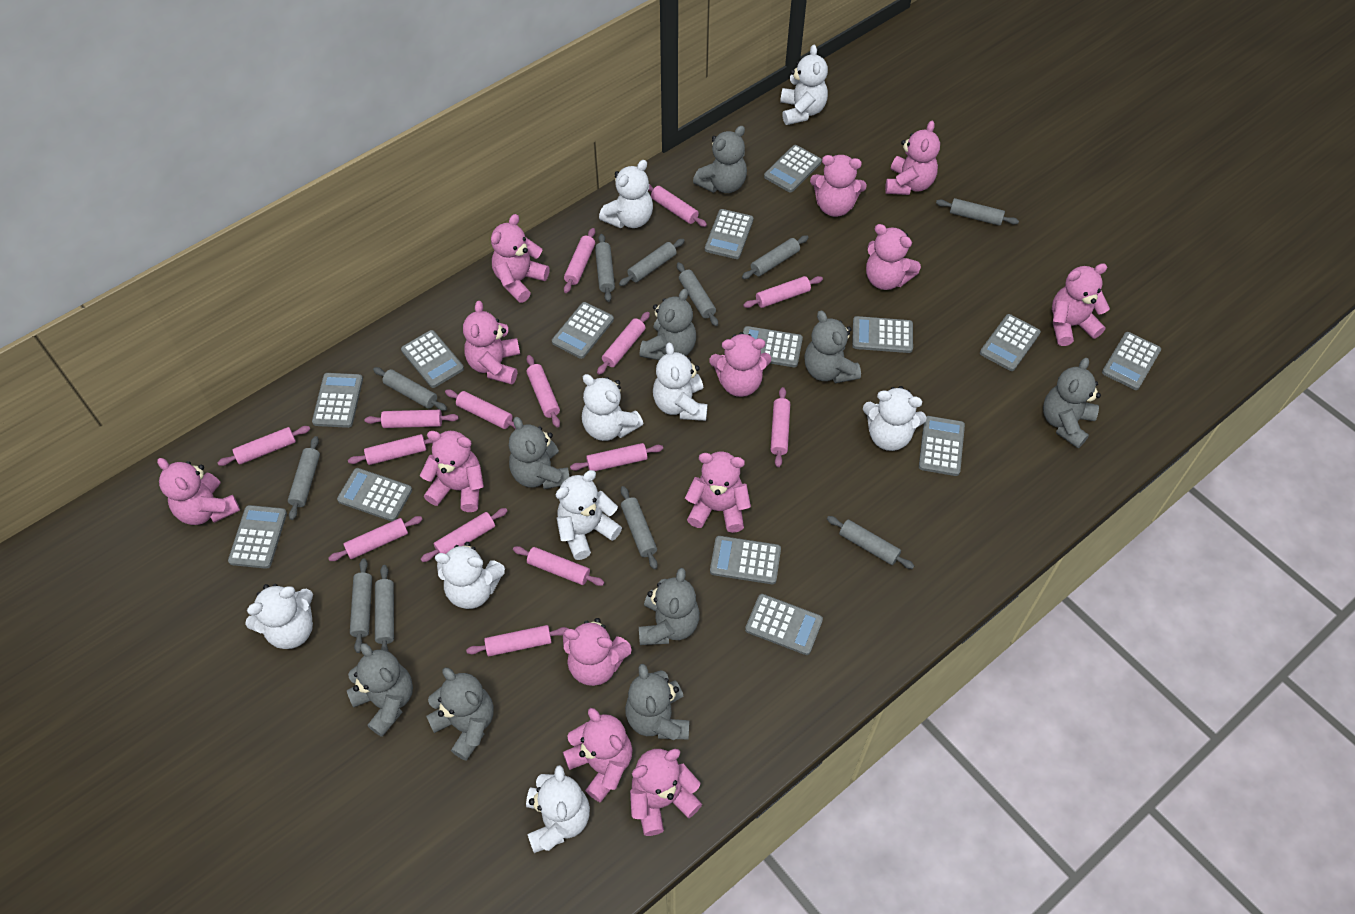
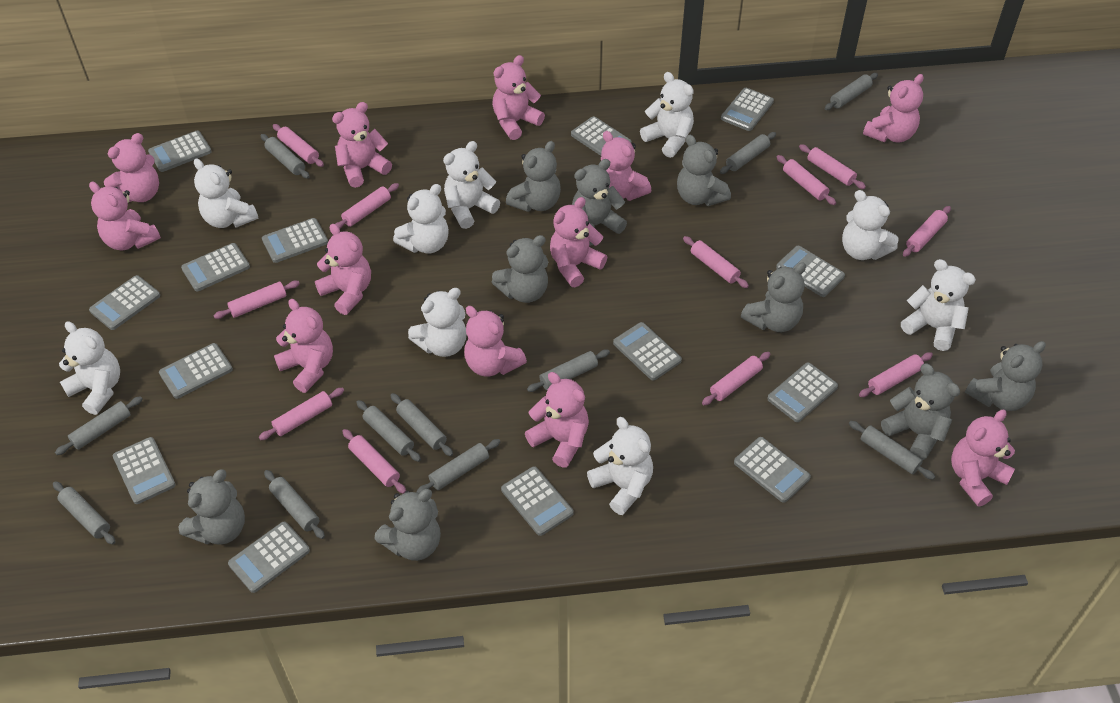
pink rolling pin: 15 -> 11
pink teddy bear: 13 -> 12

